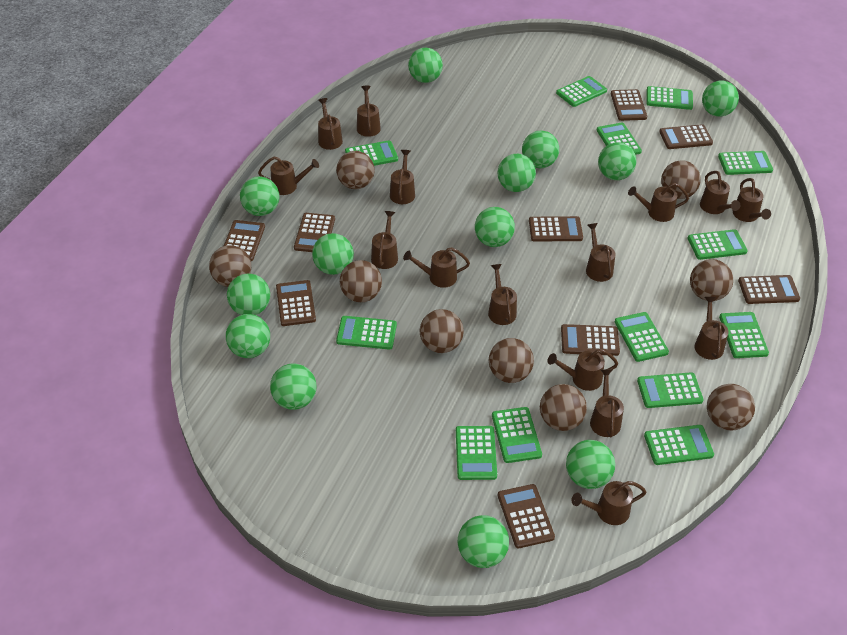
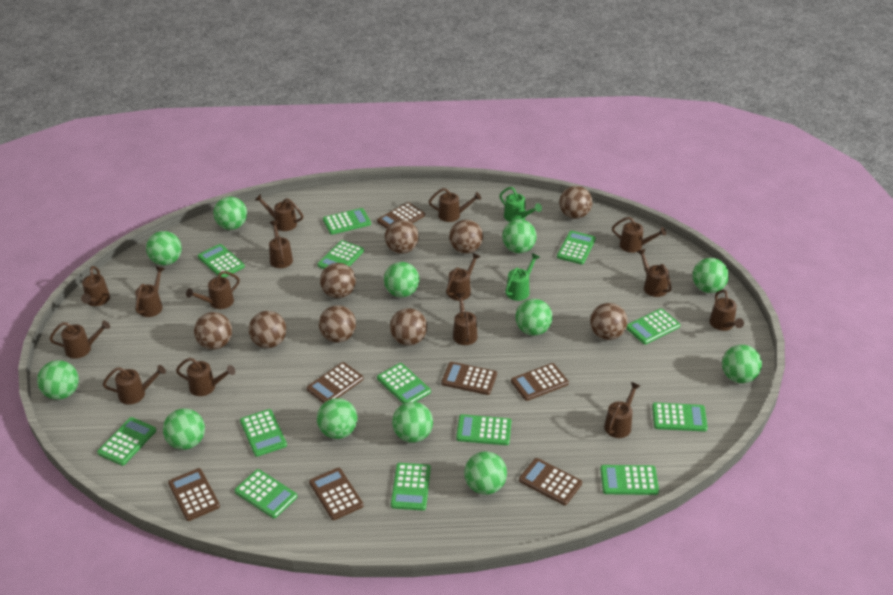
brown calculator: 9 -> 7
green ball: 13 -> 12
green watering can: 0 -> 2

